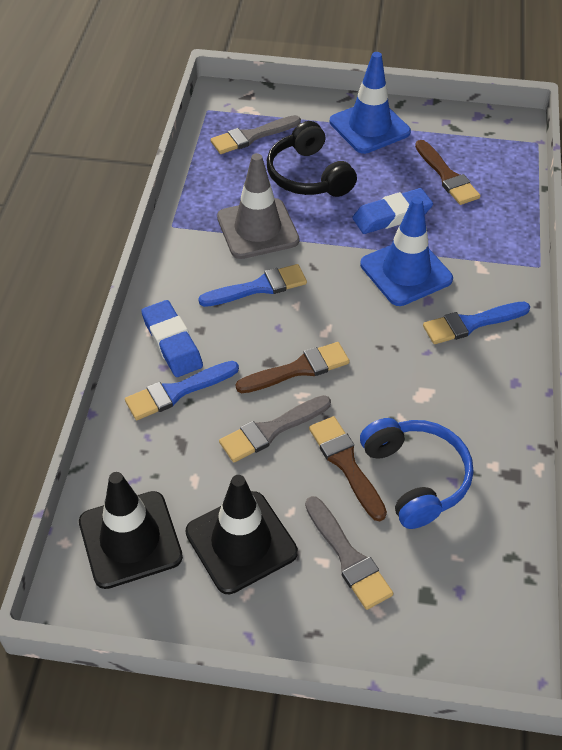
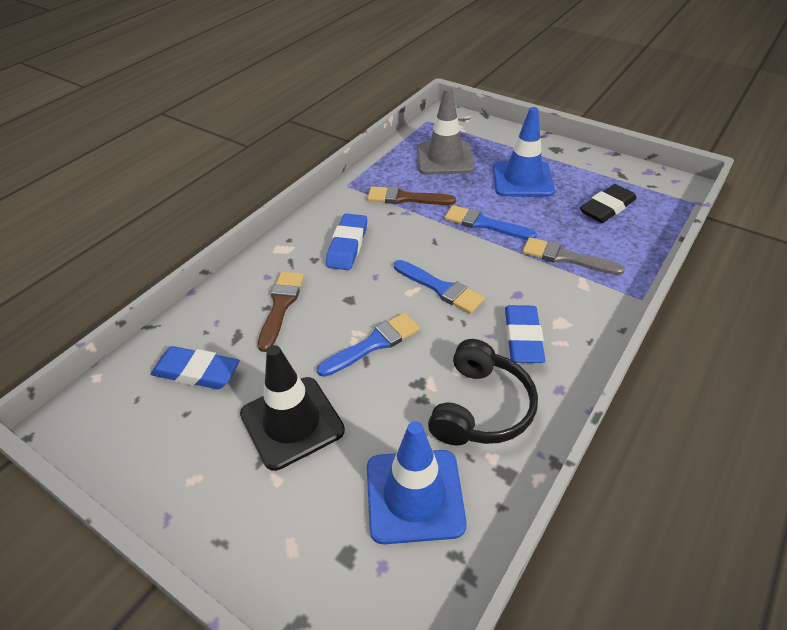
black eraser: 0 -> 1
black traffic cone: 2 -> 1
blue eraser: 2 -> 3
blue headphones: 1 -> 0
brown brush: 3 -> 2
grey brush: 3 -> 1

